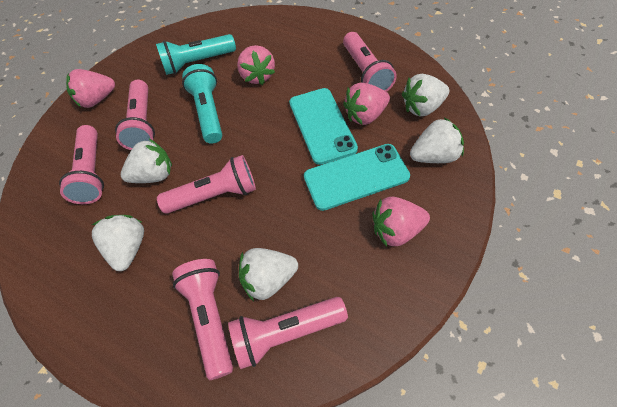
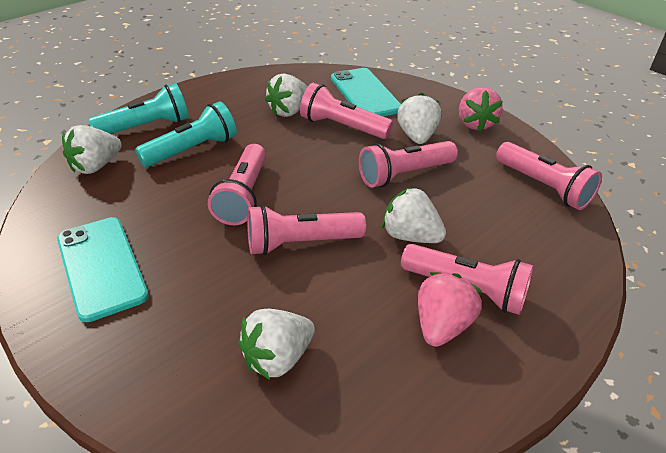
pink strawberry: 4 -> 2

